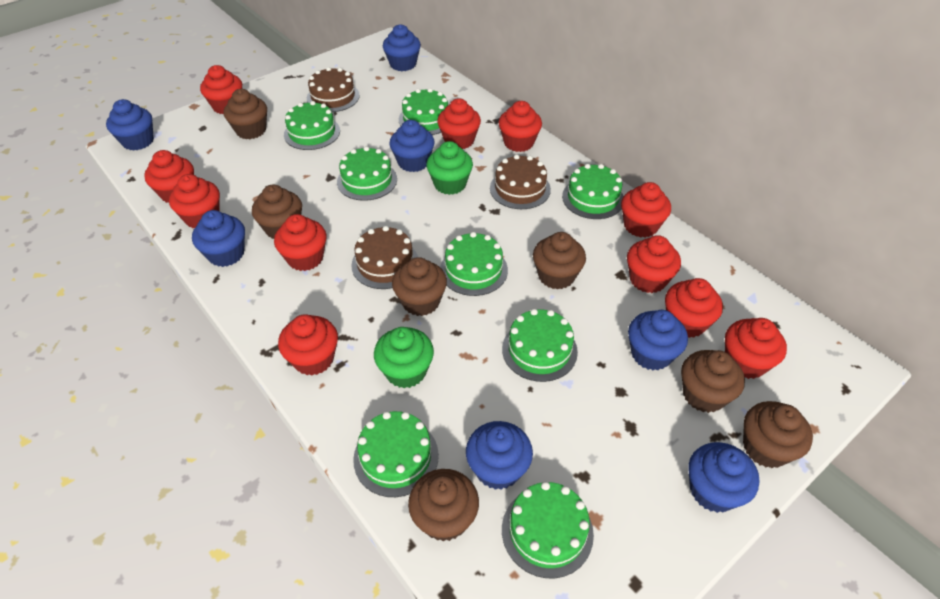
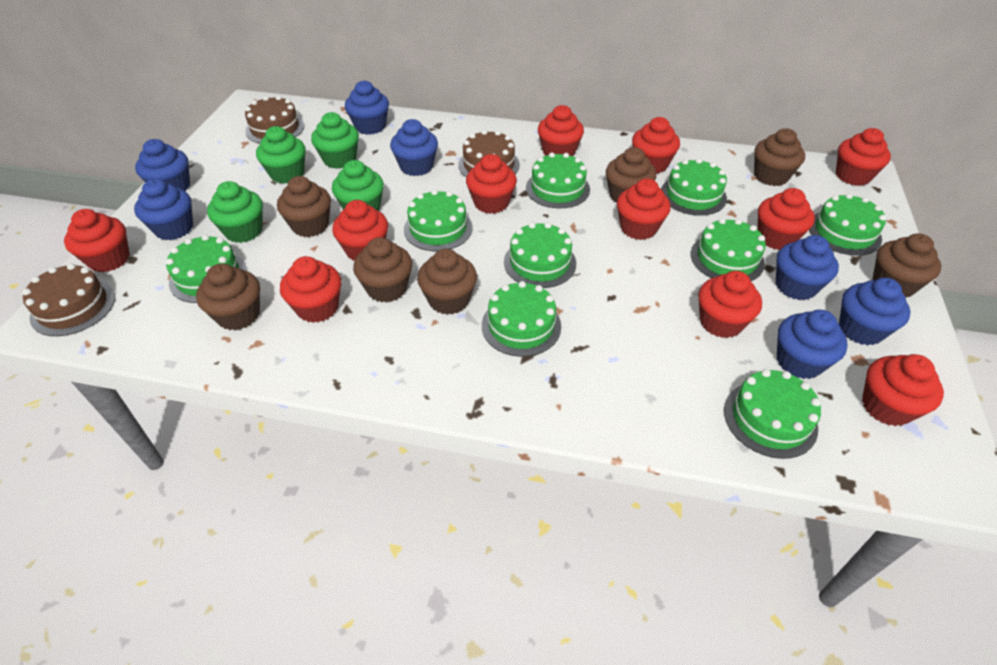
green cake: 8 -> 9
green cupcake: 2 -> 4

